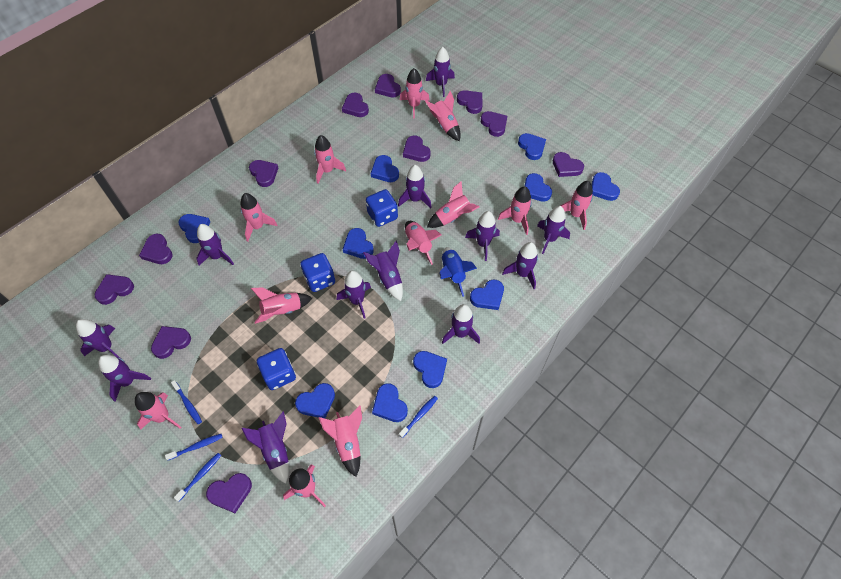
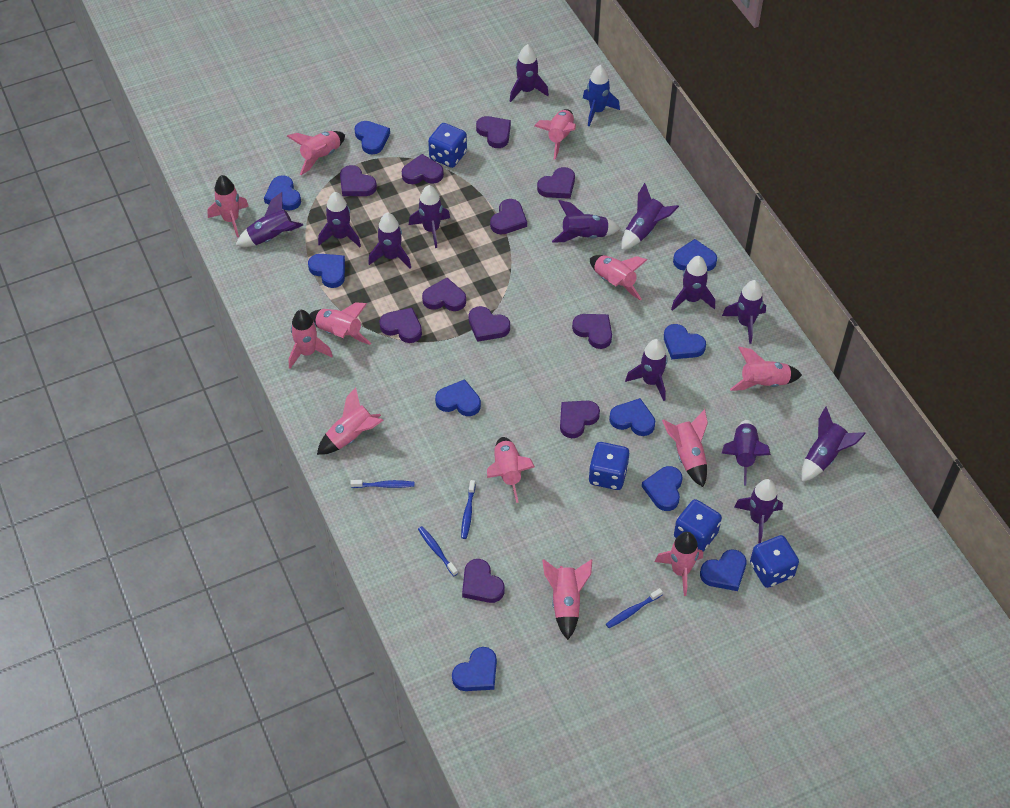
blue dice: 3 -> 4
purple rocket: 12 -> 13

